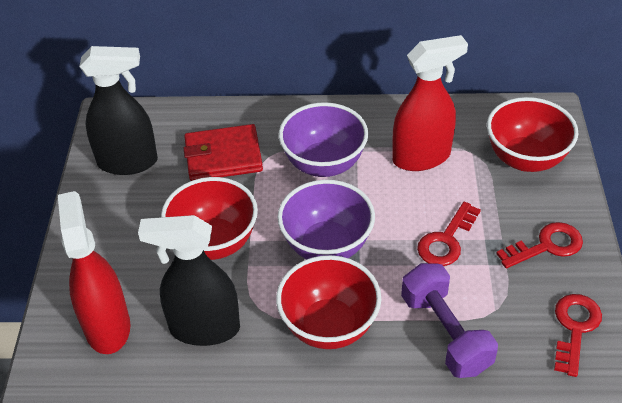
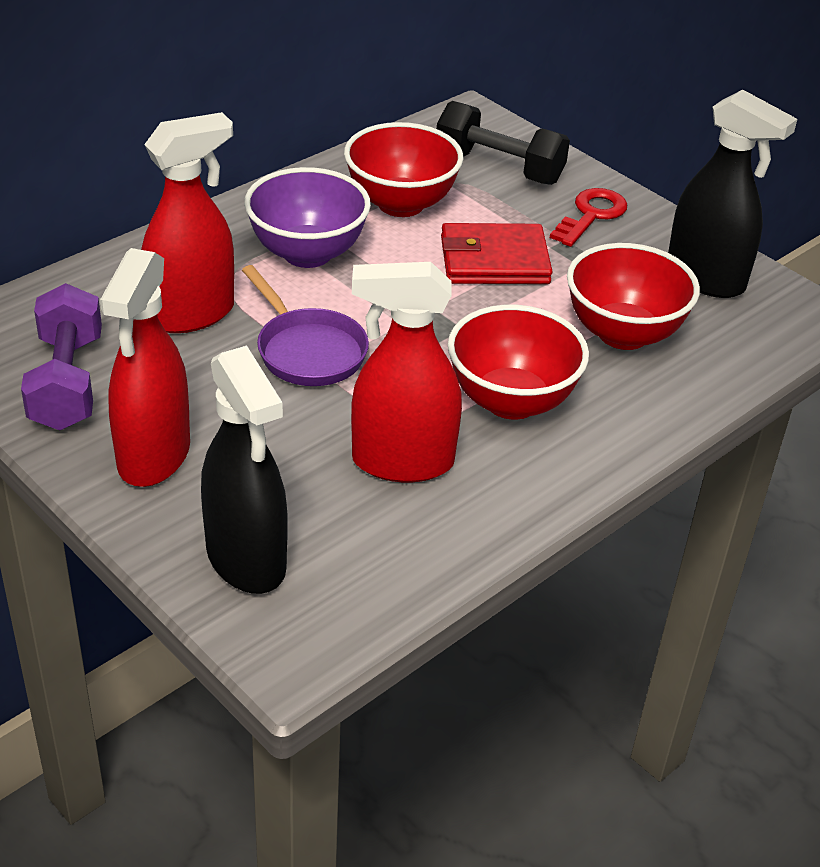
black dumbbell: 0 -> 1
purple bowl: 2 -> 1
purple pan: 0 -> 1
red key: 3 -> 1
red spray bottle: 2 -> 3

